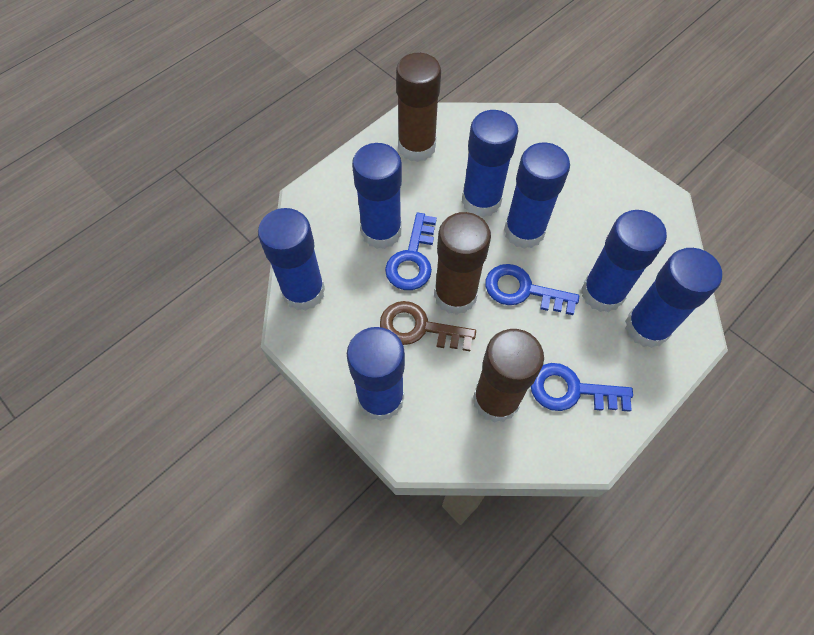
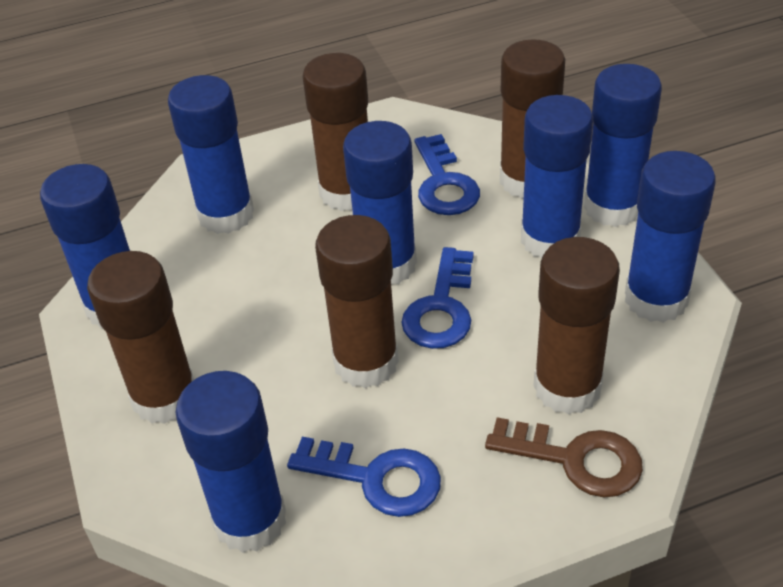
brown glue stick: 3 -> 5

